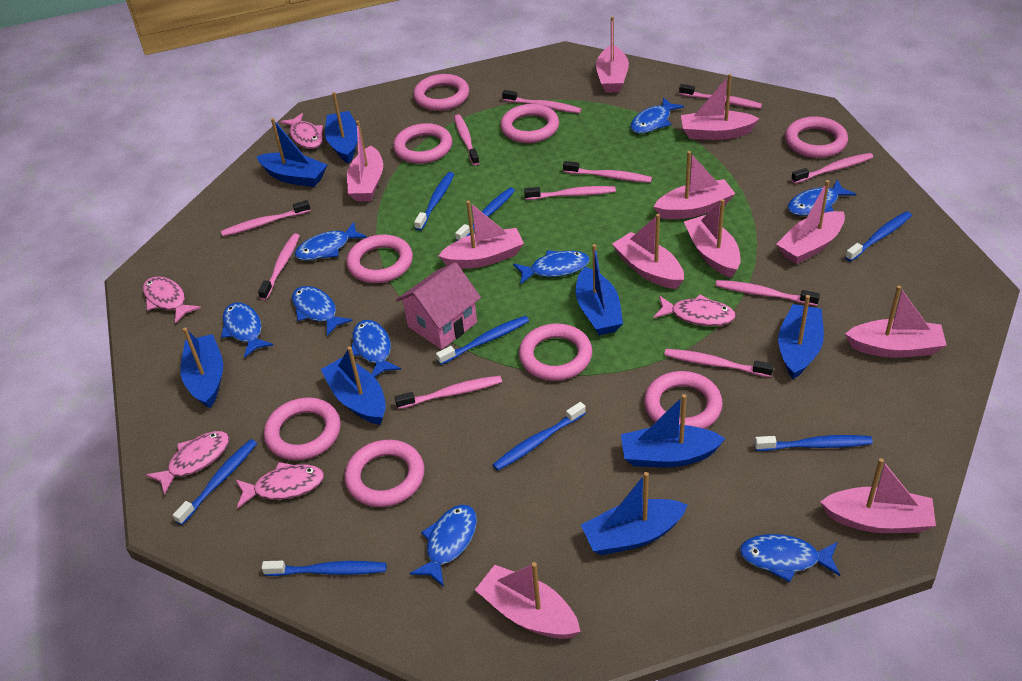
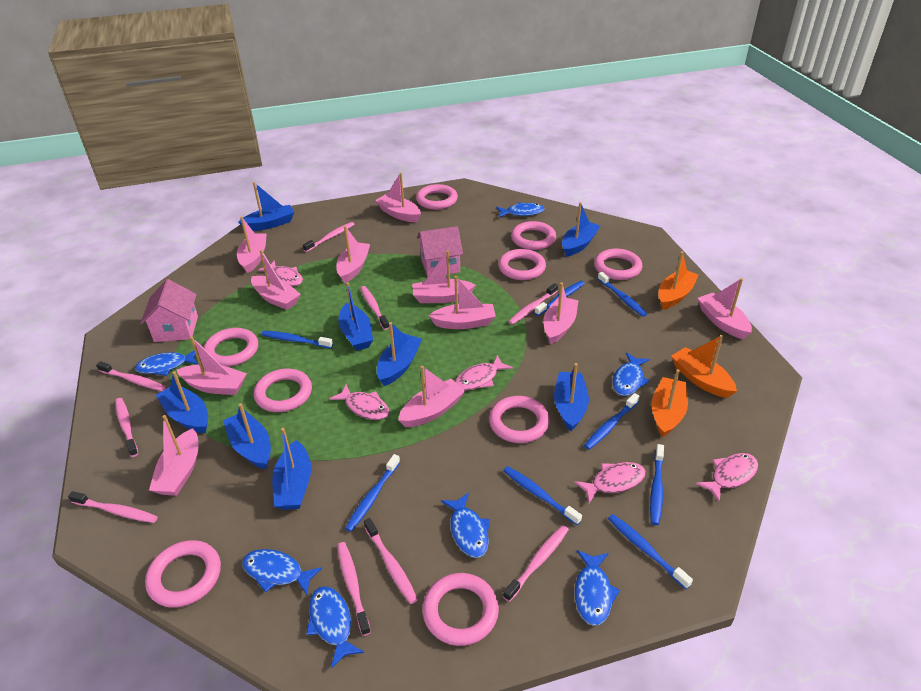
blue fish: 9 -> 7
orange boat: 0 -> 3
pink house: 1 -> 2
pink toothbrush: 11 -> 9

